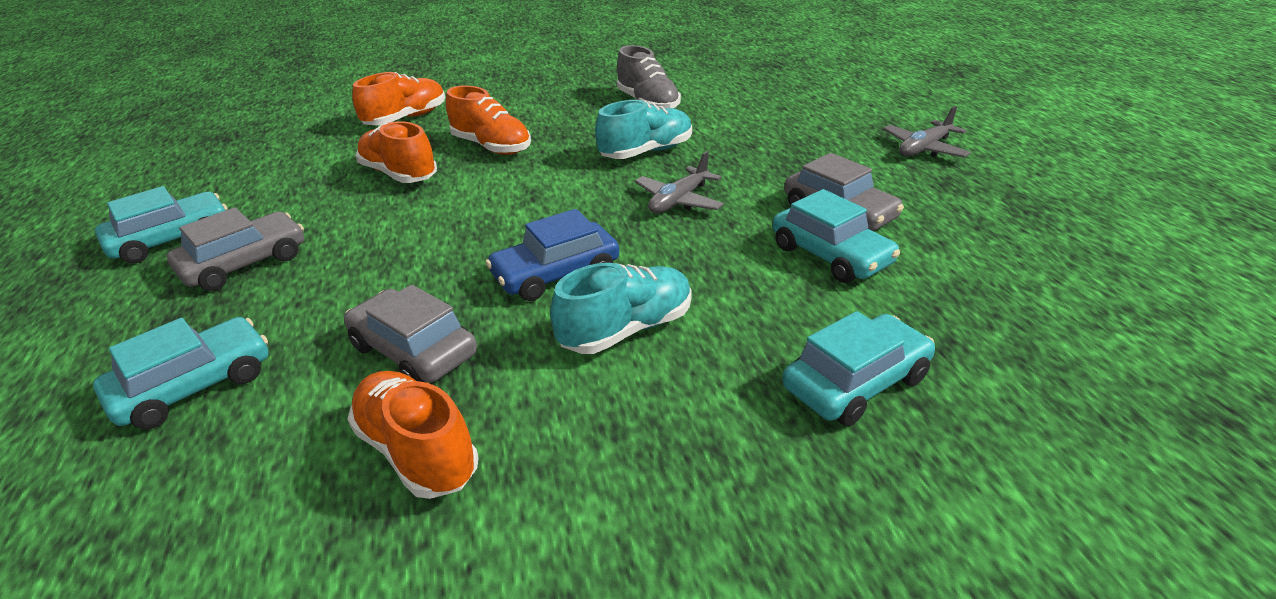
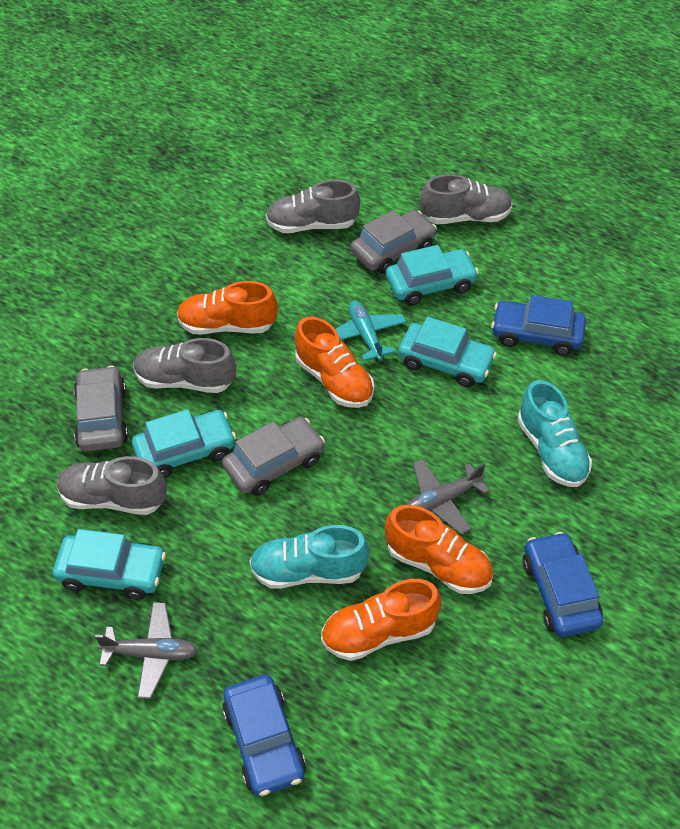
blue car: 1 -> 3
grey shoe: 1 -> 4
turquoise plane: 0 -> 1

